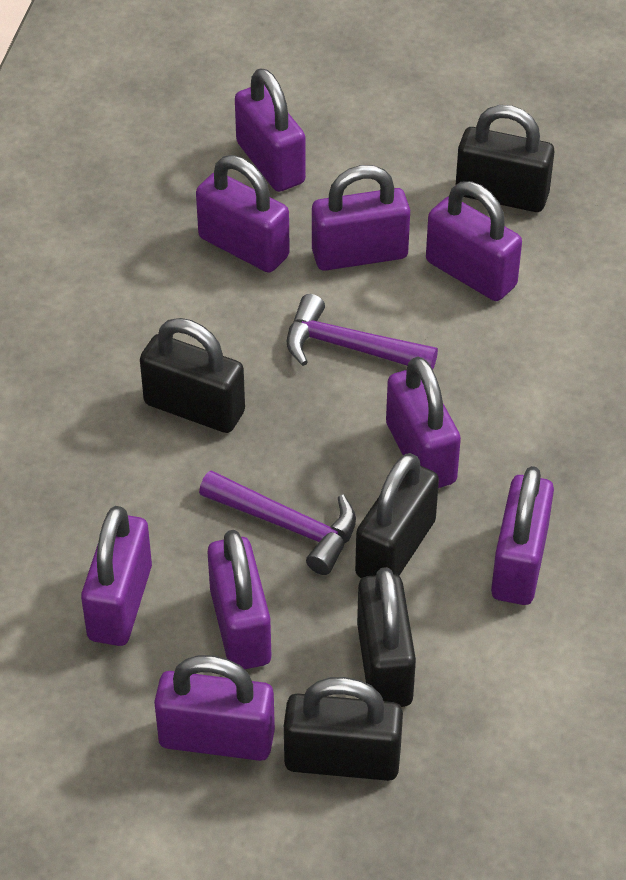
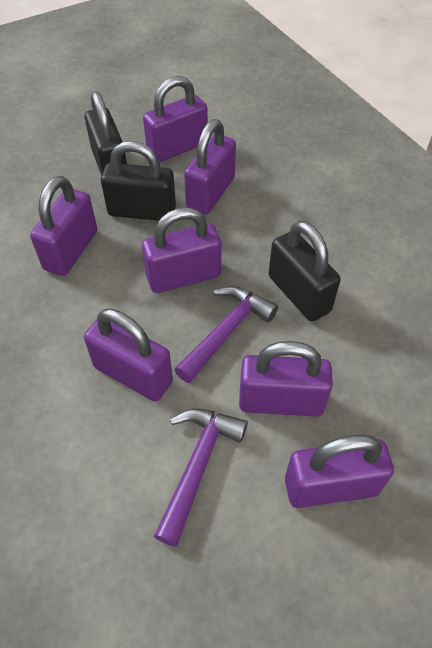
black padlock: 5 -> 3
purple padlock: 9 -> 7

